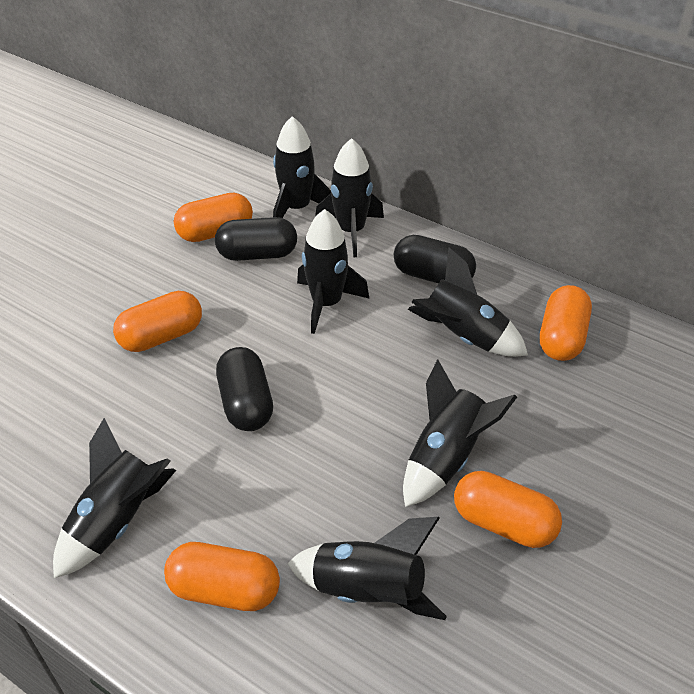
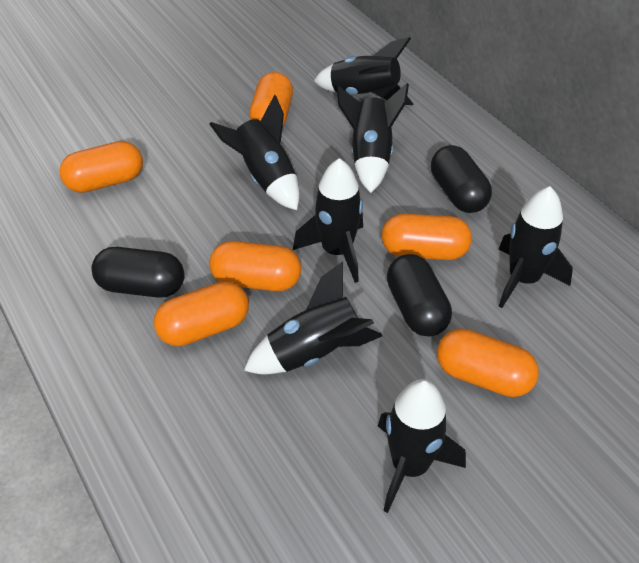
orange capsule: 5 -> 6

